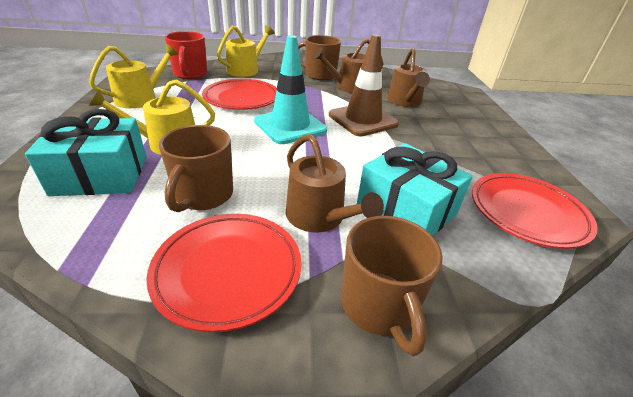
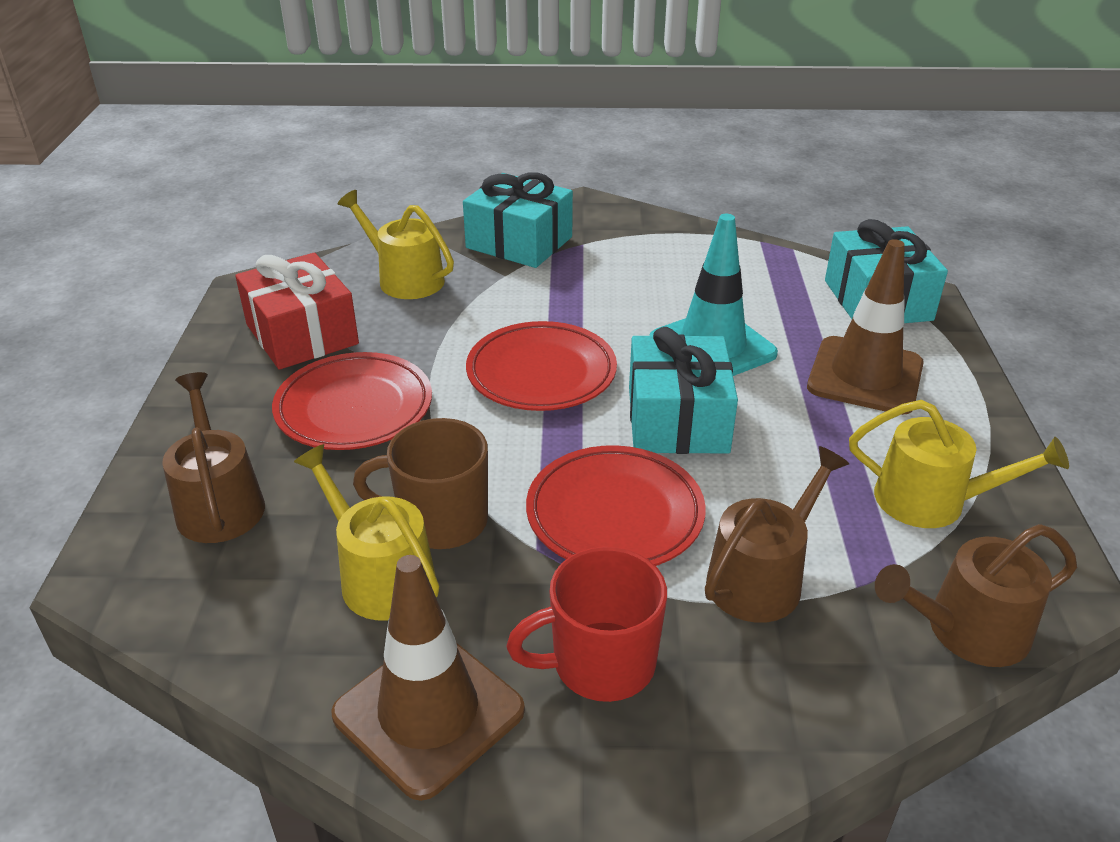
brown mug: 3 -> 1
brown traffic cone: 1 -> 2
red gift: 0 -> 1
turquoise gift: 2 -> 3

